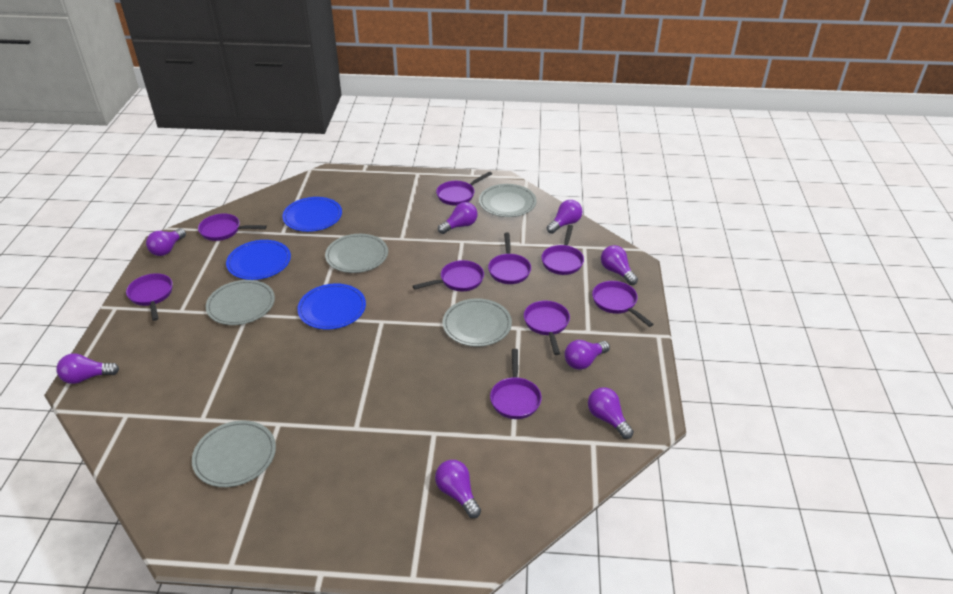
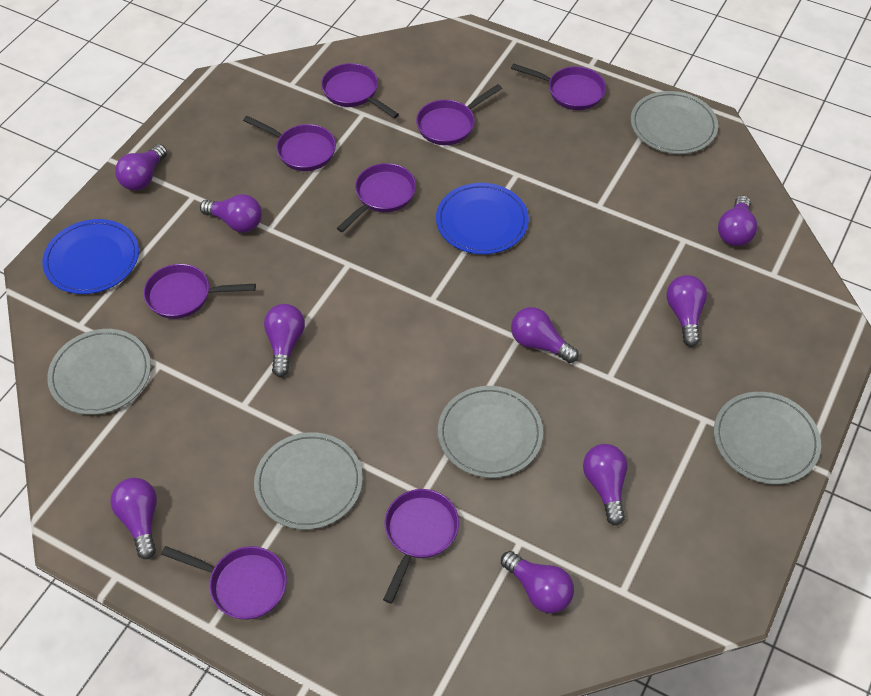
blue plate: 3 -> 2
purple light bulb: 8 -> 9
purple pan: 9 -> 8

